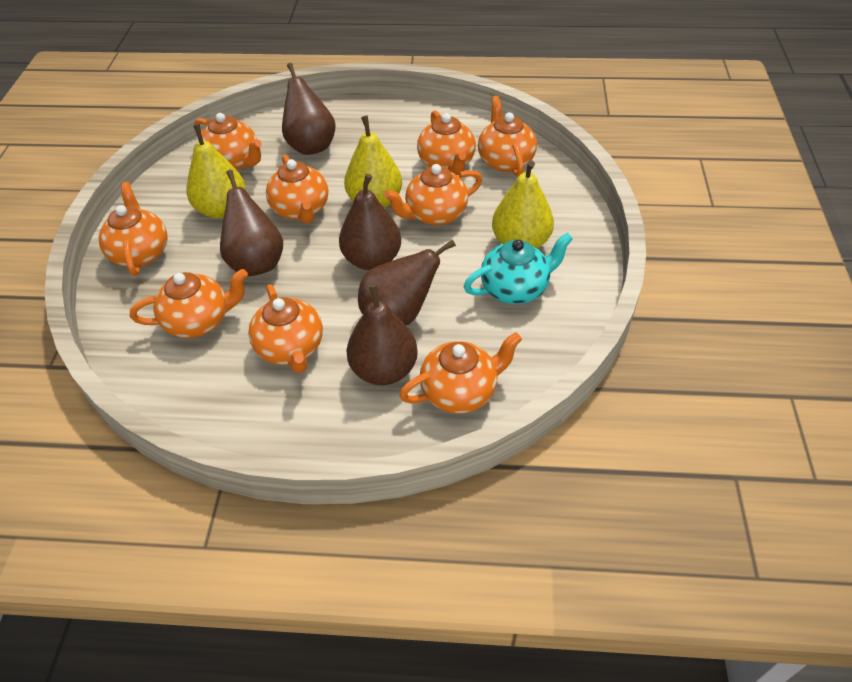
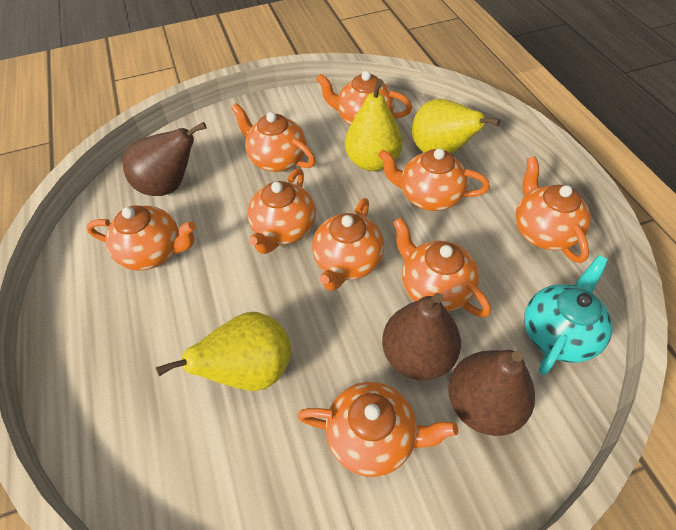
brown pear: 5 -> 3

